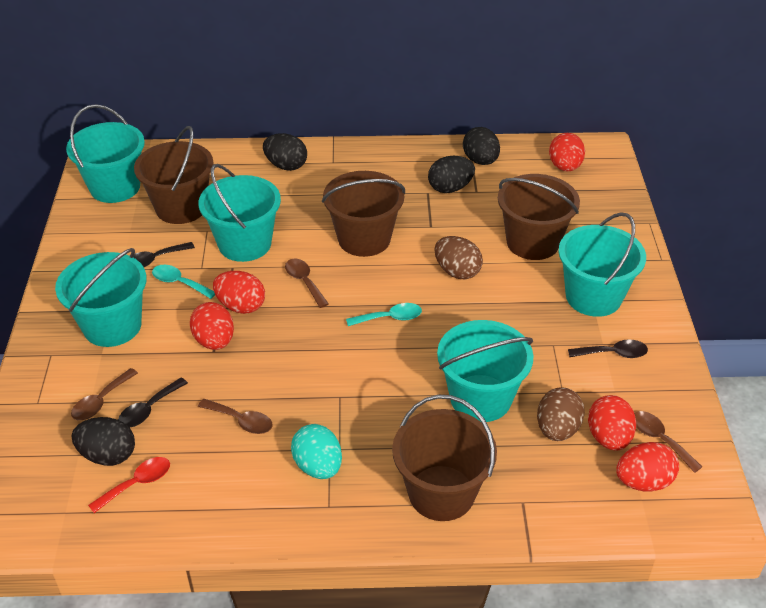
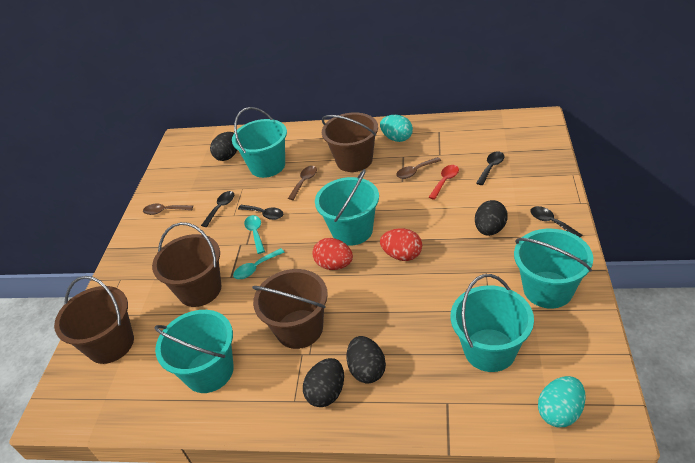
black spoon: 3 -> 4
brown egg: 2 -> 0
brown spoon: 4 -> 3
red egg: 5 -> 2
turquoise egg: 1 -> 2

